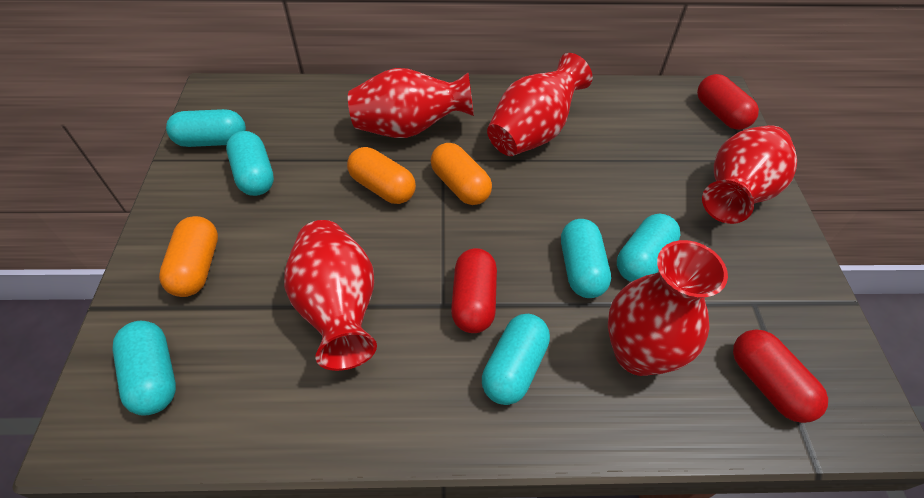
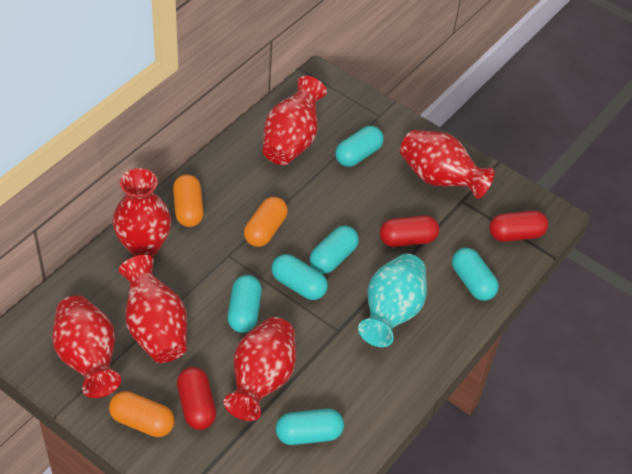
red vase: 5 -> 6
turquoise vase: 0 -> 1

